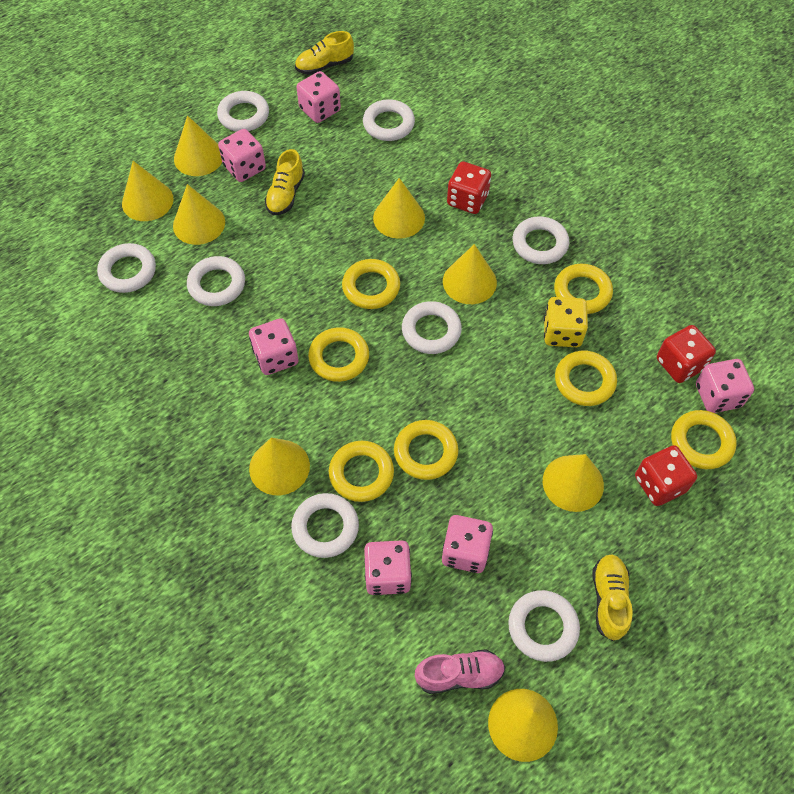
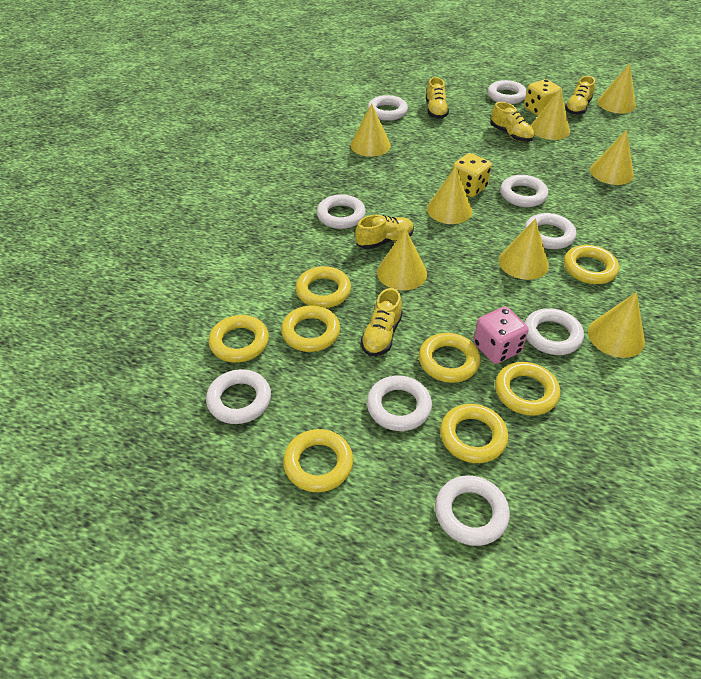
pink dice: 6 -> 1
pink shoe: 1 -> 0
red dice: 3 -> 0
white ring: 8 -> 9
yellow dice: 1 -> 2
yellow ring: 7 -> 8
yellow shoe: 3 -> 5

